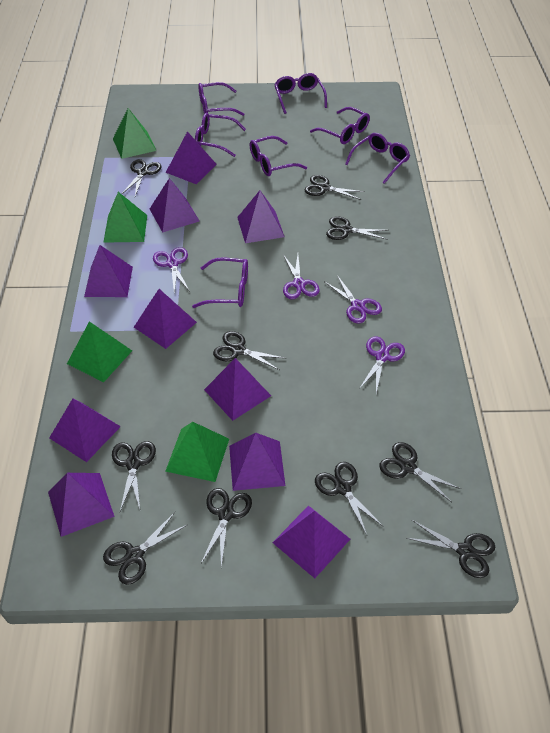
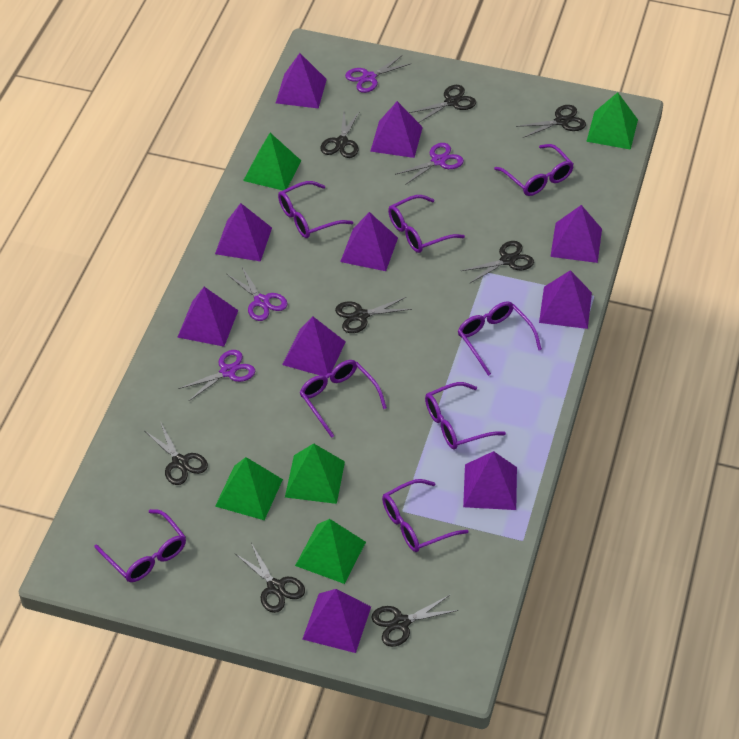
black scissors: 10 -> 8
green pyramid: 4 -> 5
purple glasses: 7 -> 8

